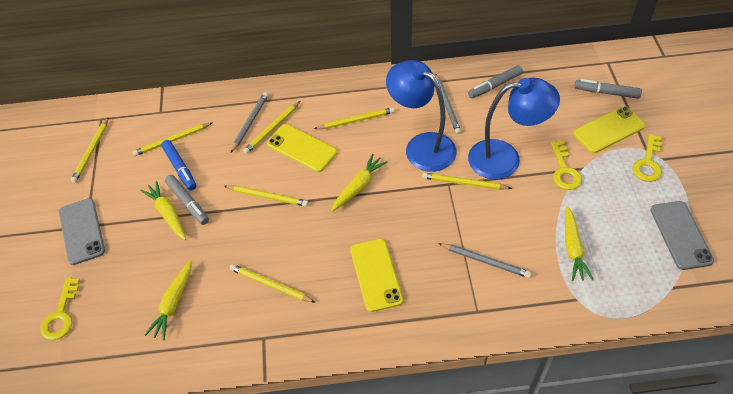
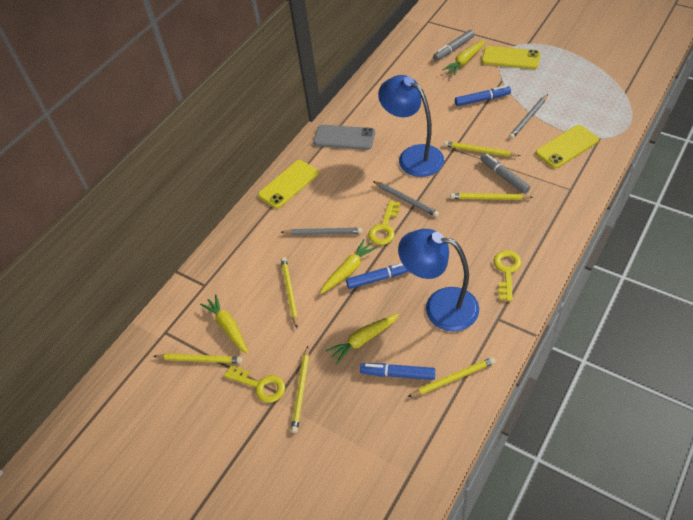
blue marker: 1 -> 3
grey marker: 3 -> 2
grey phone: 2 -> 1
yellow pencil: 7 -> 6

